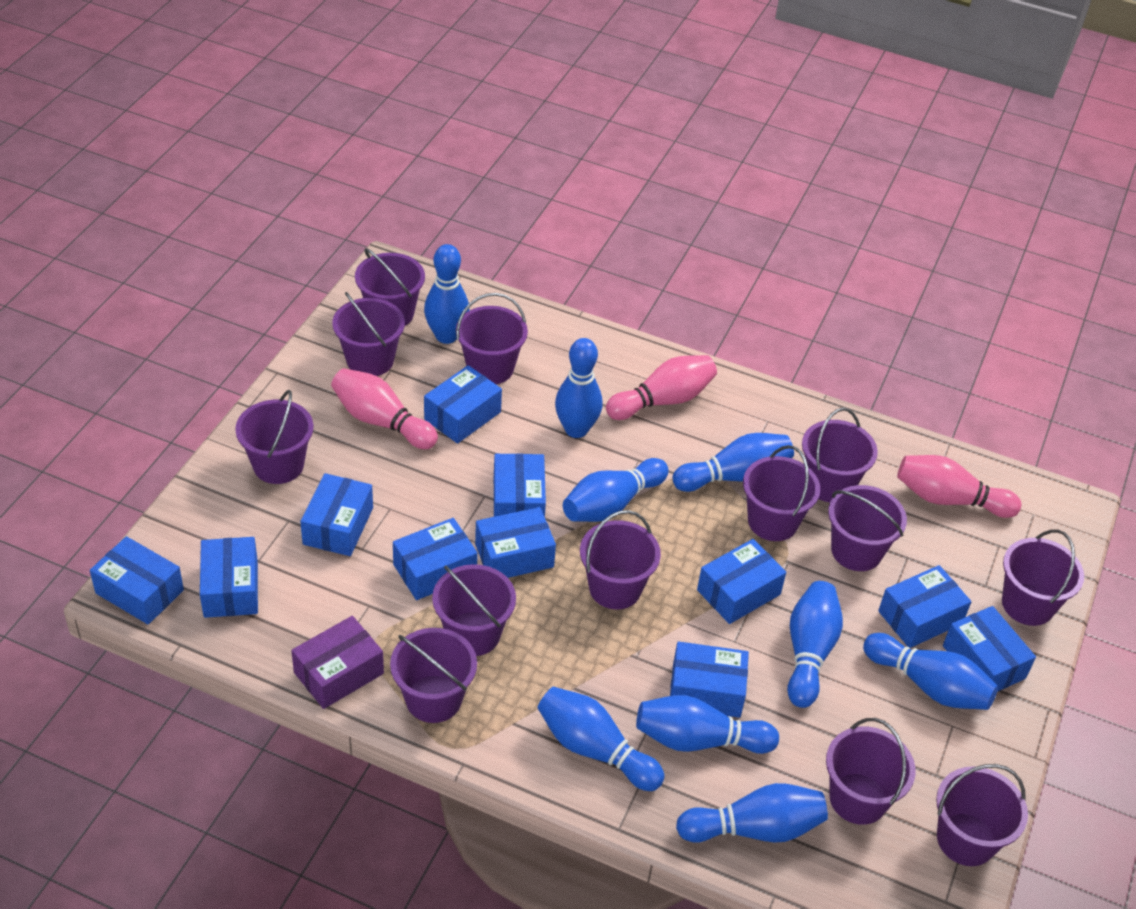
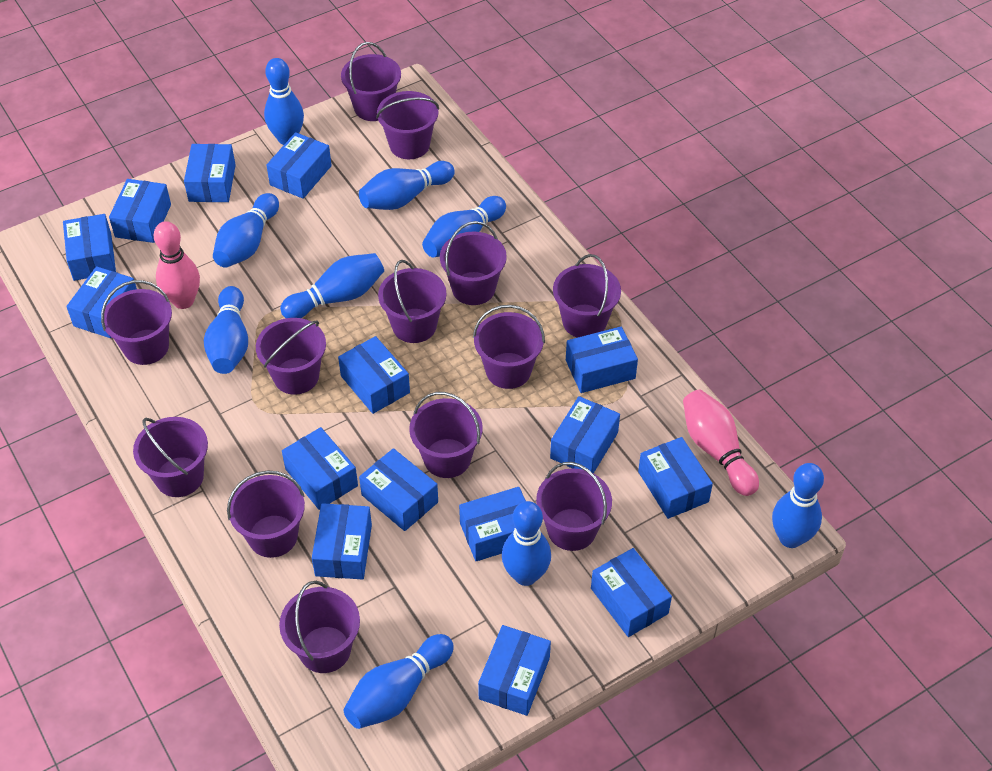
blue box: 11 -> 15
pink bowling pin: 3 -> 2
purple box: 1 -> 0

